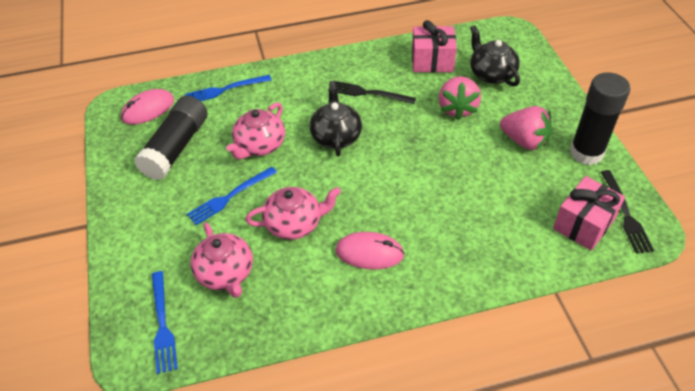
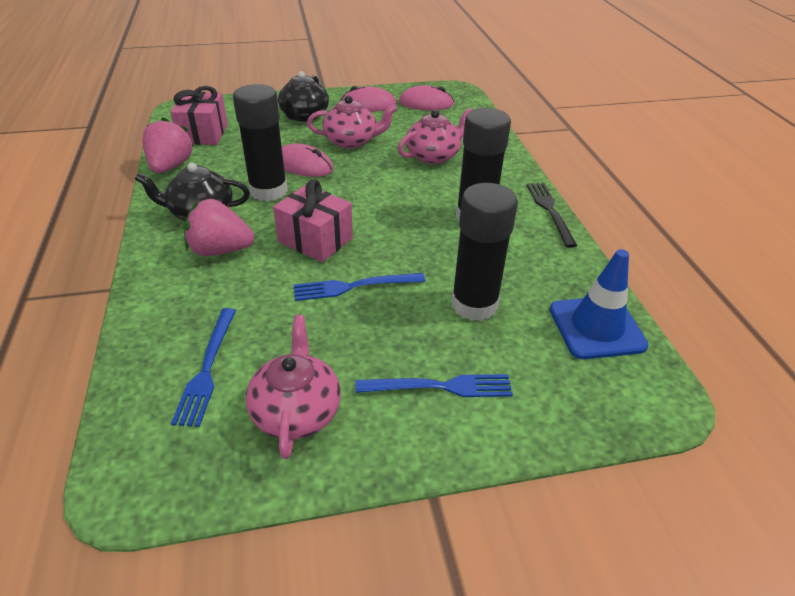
black fork: 2 -> 1
black glue stick: 2 -> 3
blue traffic cone: 0 -> 1
pink mouse: 2 -> 3

